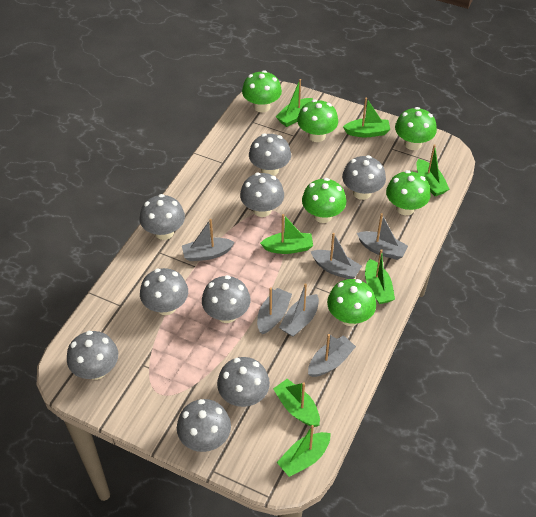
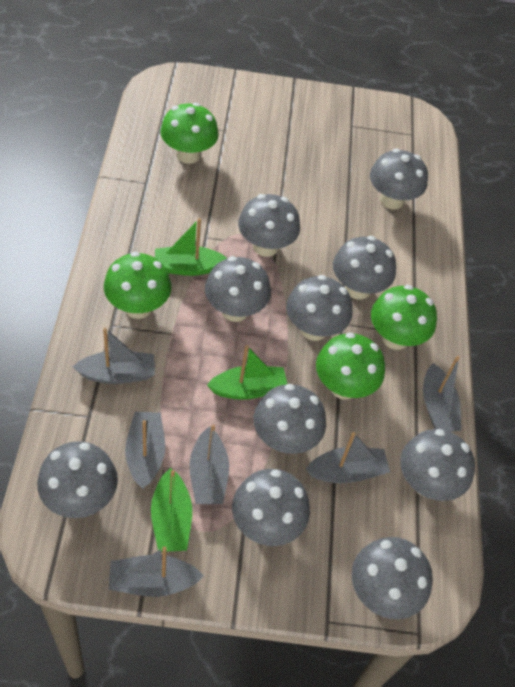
green boat: 7 -> 3
green mushroom: 6 -> 4
grey mushroom: 9 -> 10

